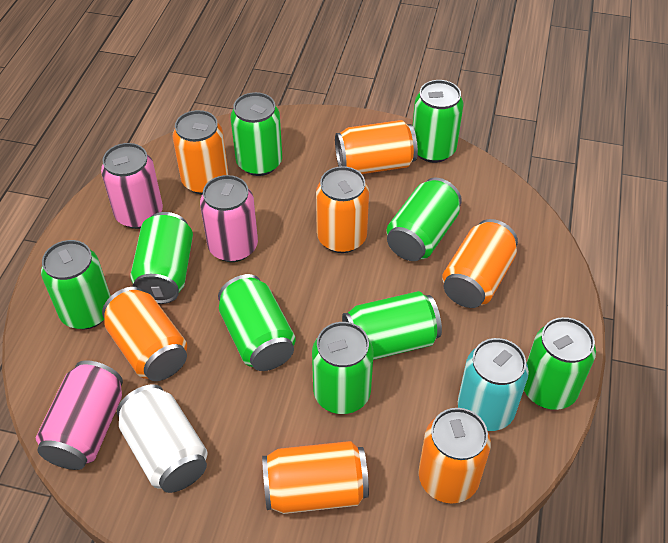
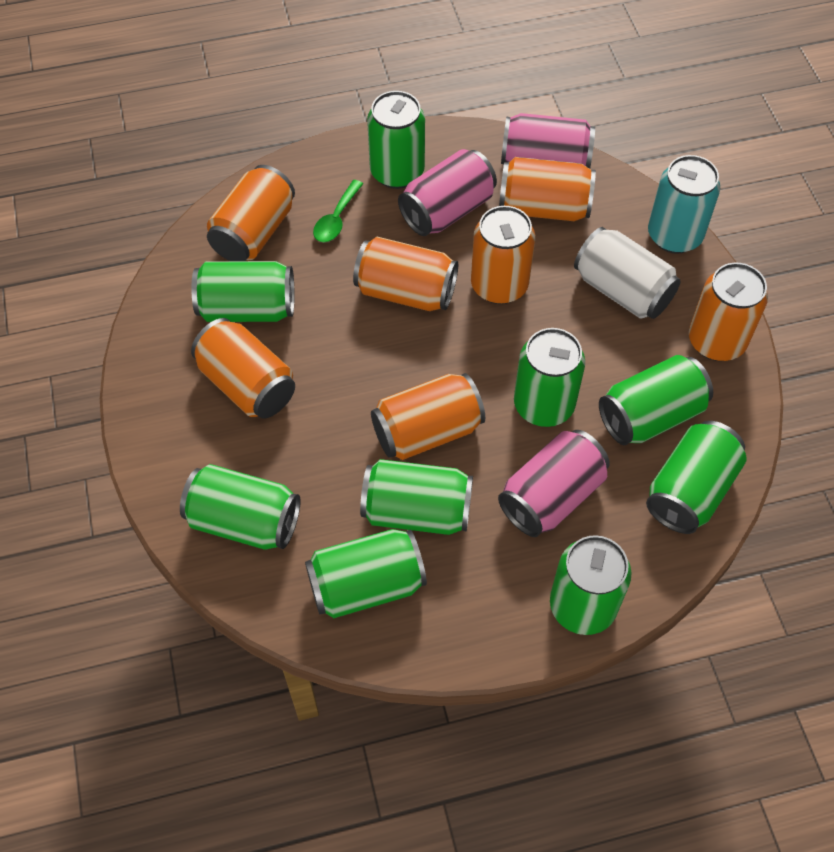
green spoon: 0 -> 1

